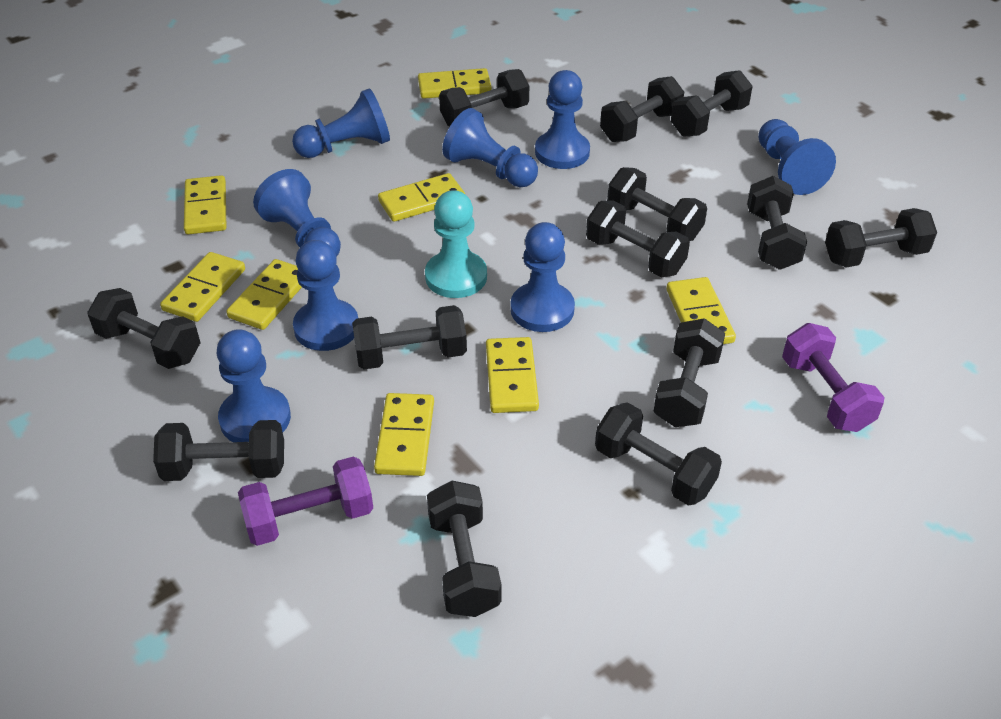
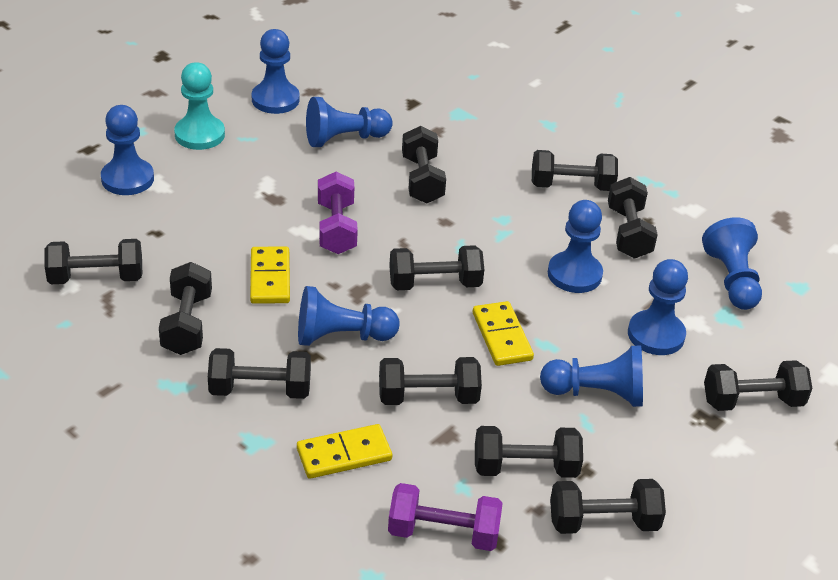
black dumbbell: 13 -> 11
yellow domino: 8 -> 3

